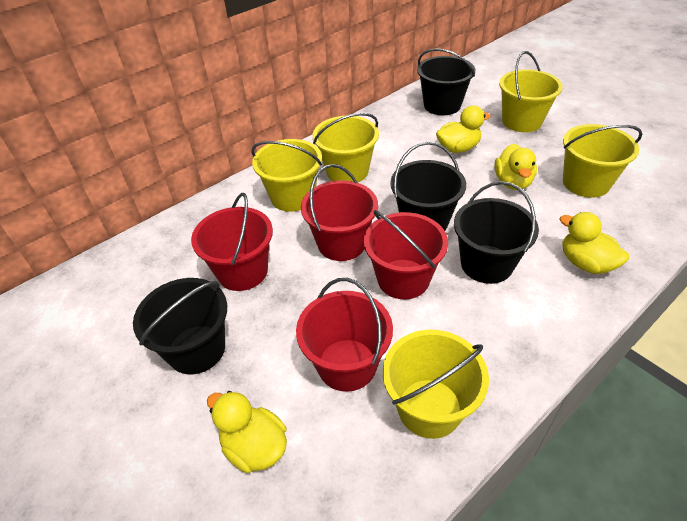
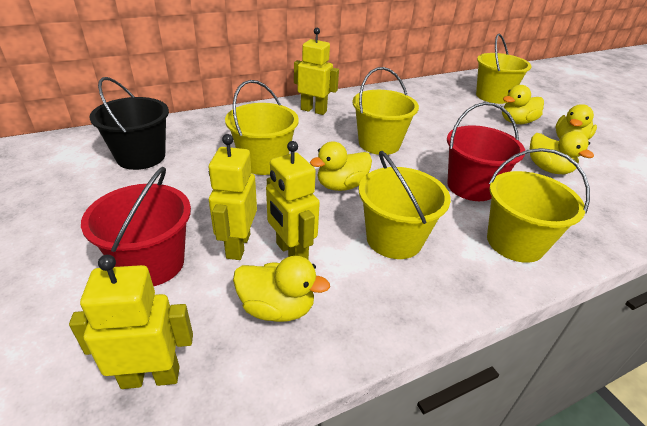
black bucket: 4 -> 1
red bucket: 4 -> 2
yellow duck: 4 -> 5
yellow robot: 0 -> 4

